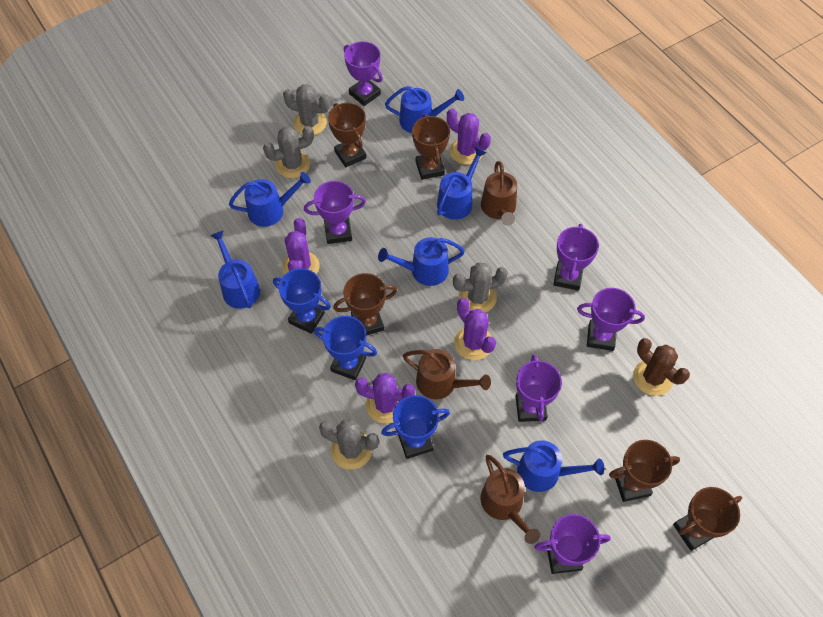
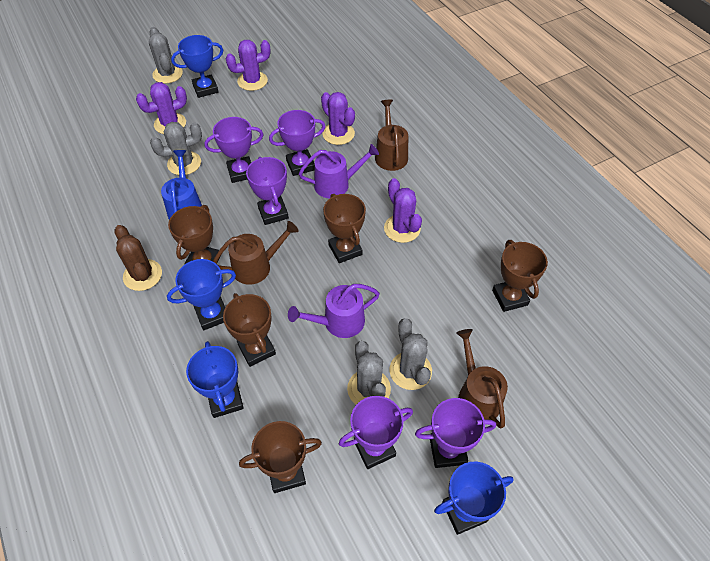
blue trophy: 3 -> 4
blue watering can: 6 -> 1
purple trophy: 6 -> 5
purple watering can: 0 -> 2

